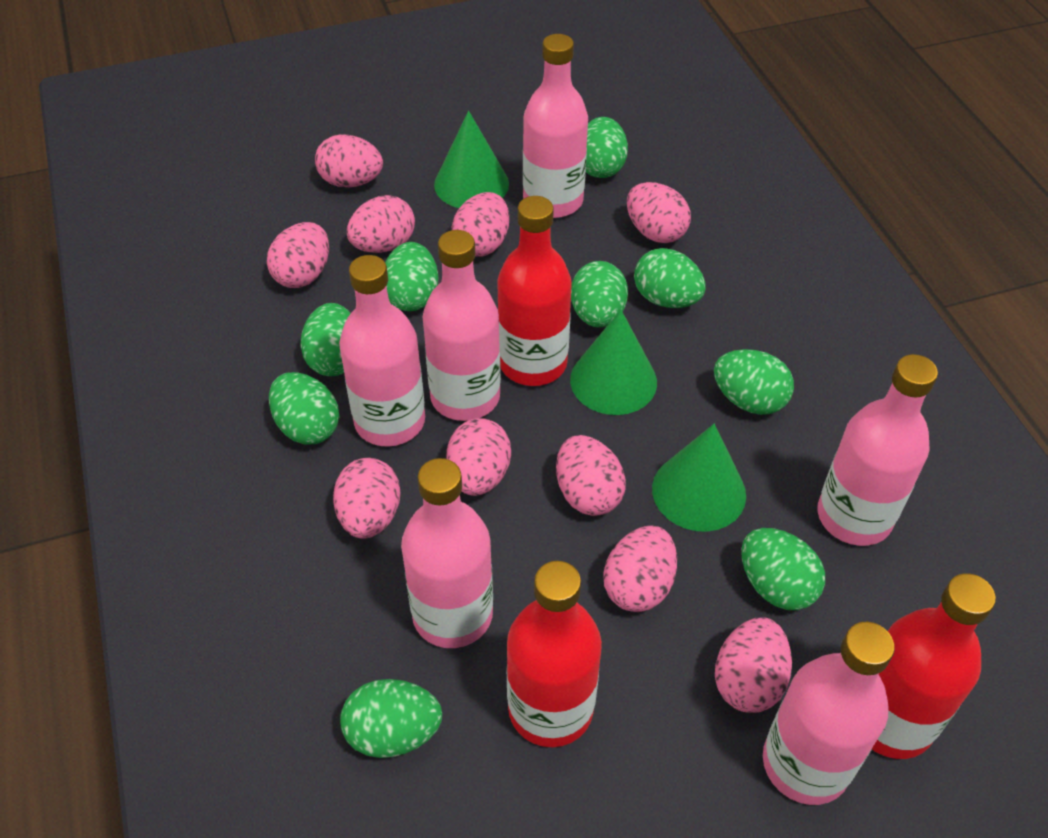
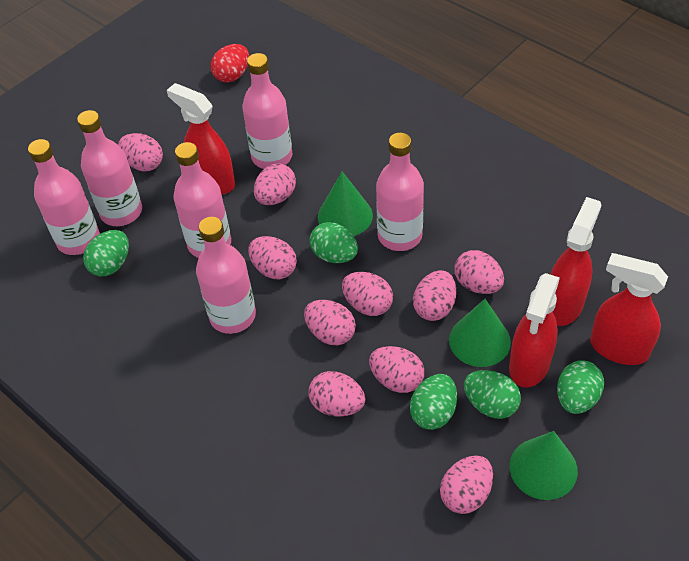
green egg: 9 -> 5
red bottle: 3 -> 0
red egg: 0 -> 1
red spray bottle: 0 -> 4

